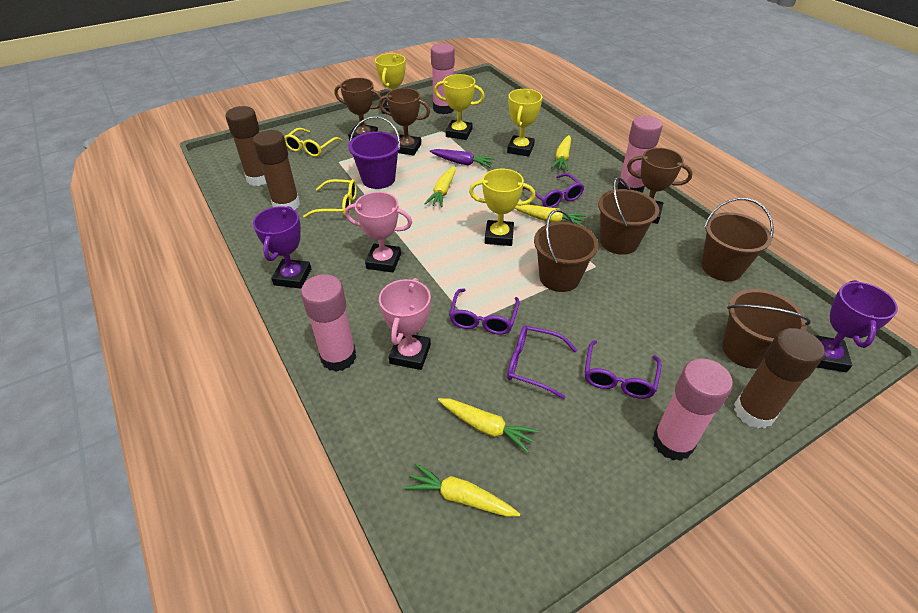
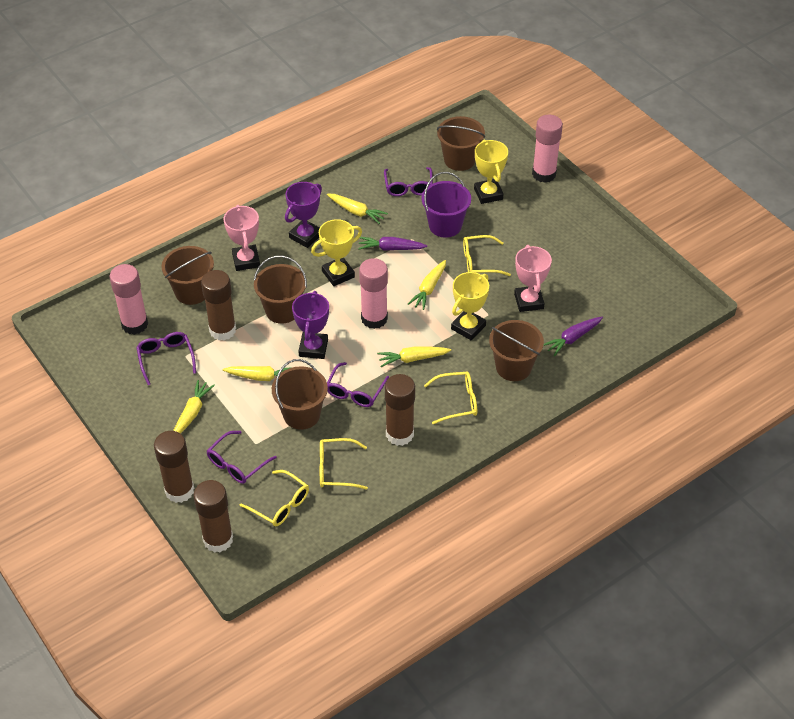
brown bucket: 4 -> 5
brown glue stick: 3 -> 4
brown trophy: 3 -> 0
pink glue stick: 4 -> 3
purple carrot: 1 -> 2
yellow glasses: 2 -> 4
yellow trophy: 4 -> 3

